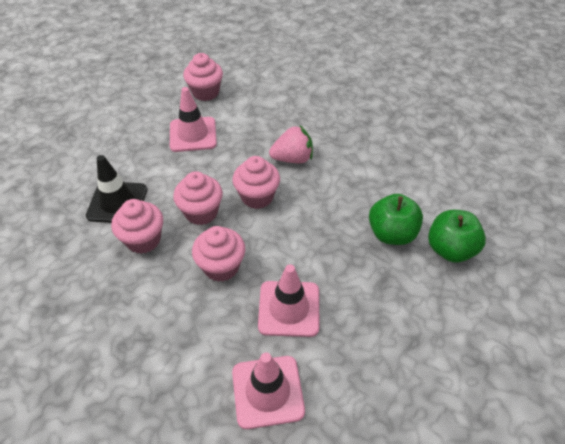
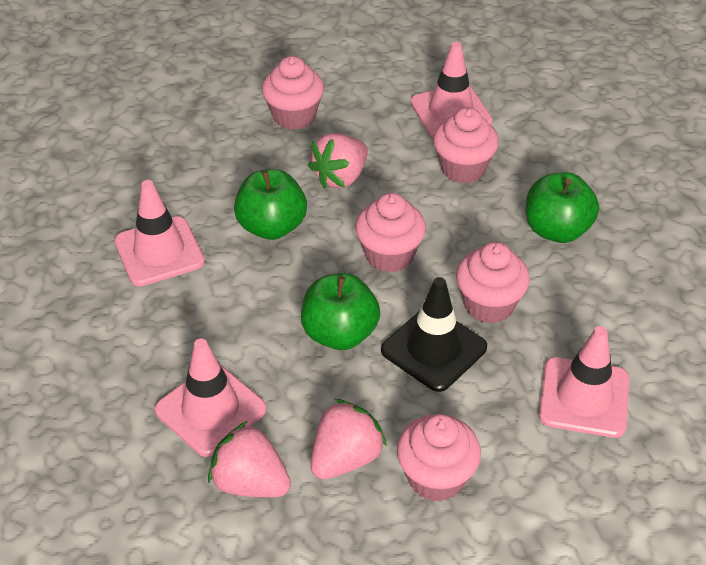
green apple: 2 -> 3
pink strawberry: 1 -> 3
pink traffic cone: 3 -> 4

